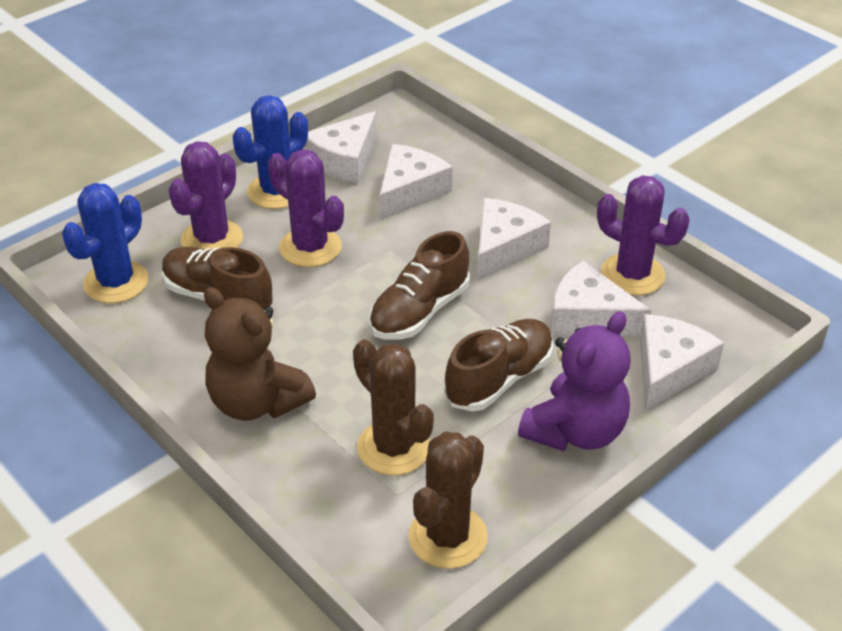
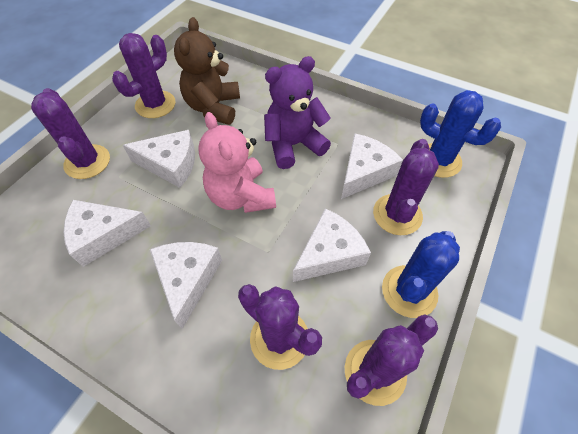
brown cactus: 2 -> 0
brown shoe: 3 -> 0
pink teddy bear: 0 -> 1
purple cactus: 3 -> 5

